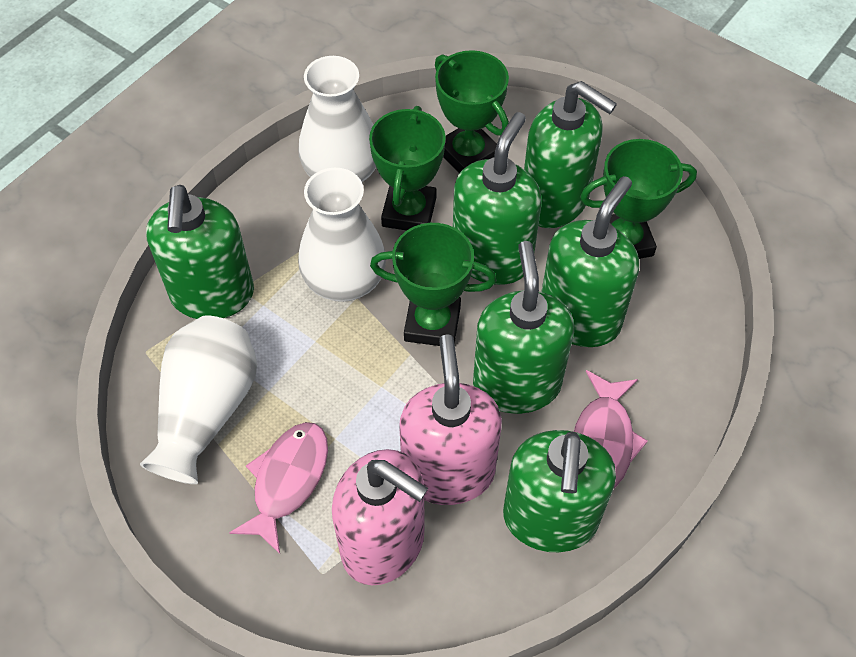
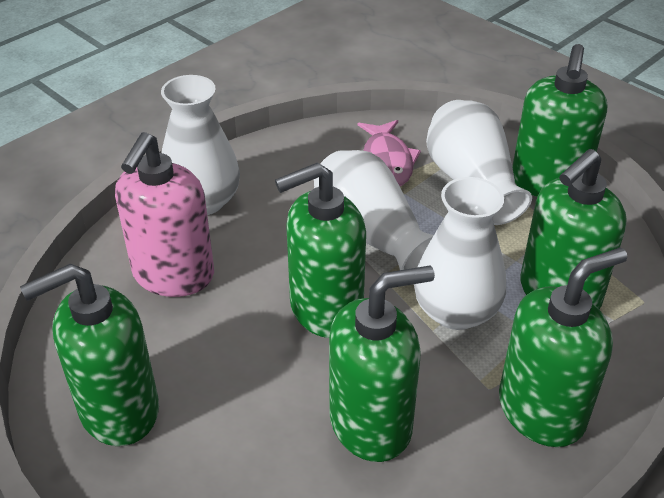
green trophy: 4 -> 0
pink fish: 2 -> 1
pink soap dispenser: 2 -> 1
white vase: 3 -> 4

